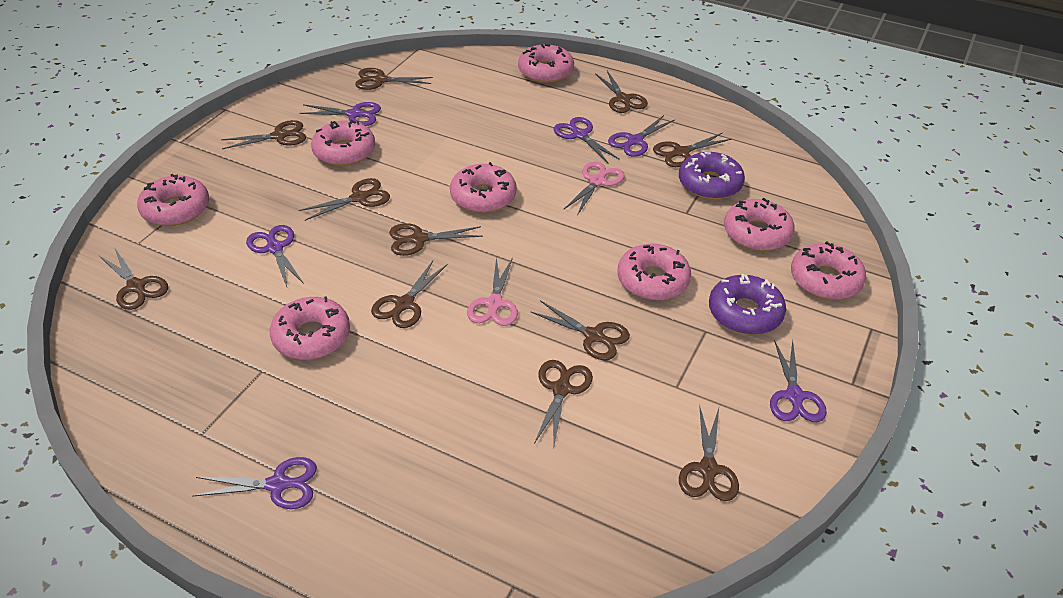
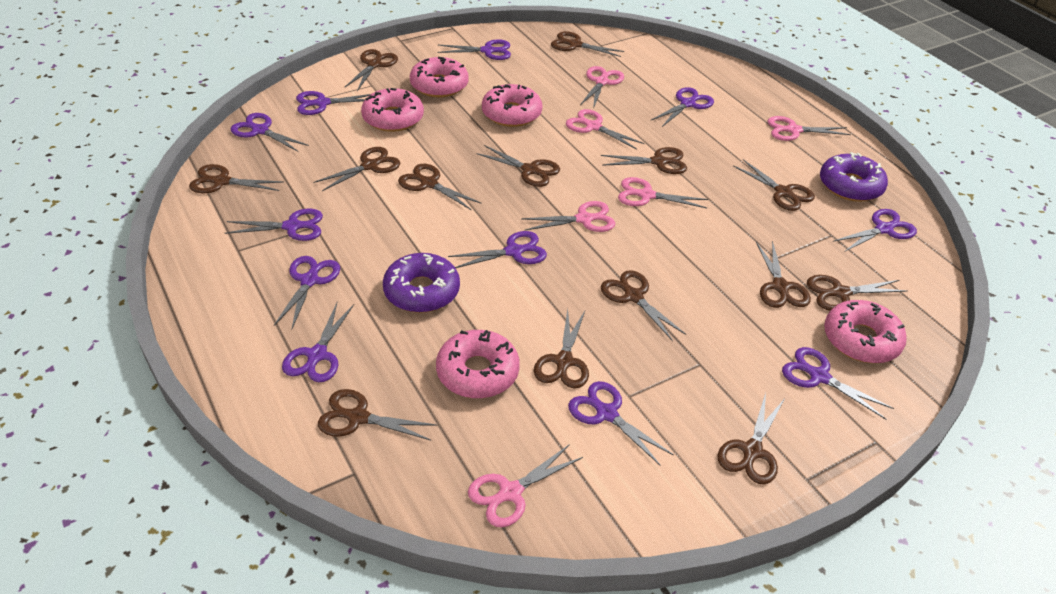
brown scissors: 11 -> 14
pink donut: 8 -> 5
pink scissors: 2 -> 6
purple scissors: 6 -> 11

